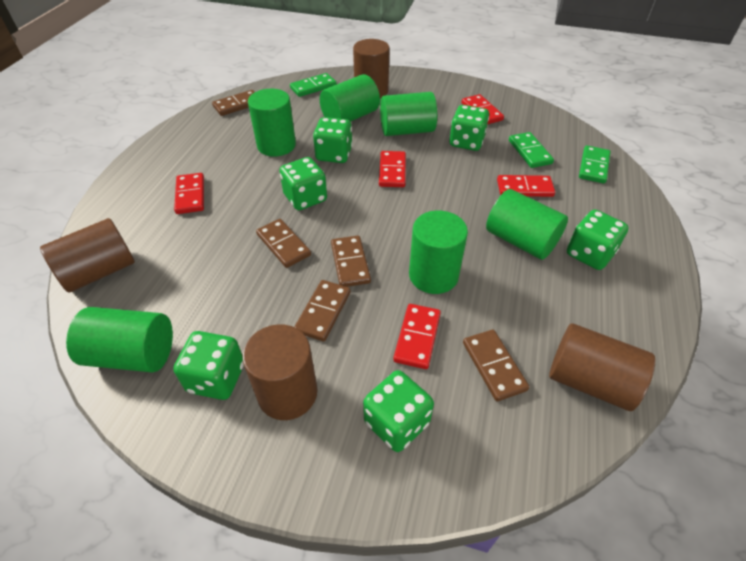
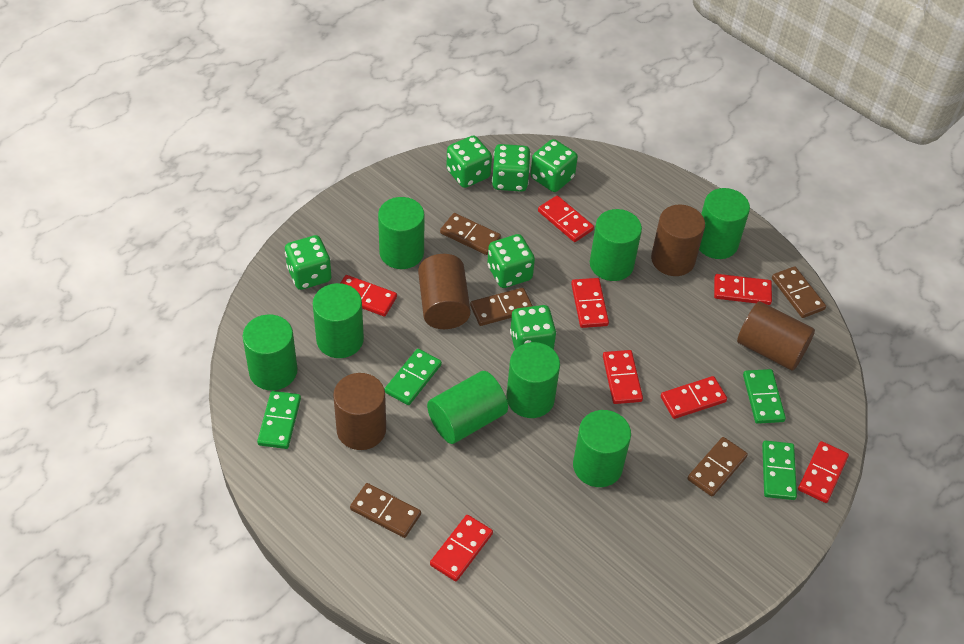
green cylinder: 6 -> 8
green domino: 3 -> 4
red domino: 5 -> 8

